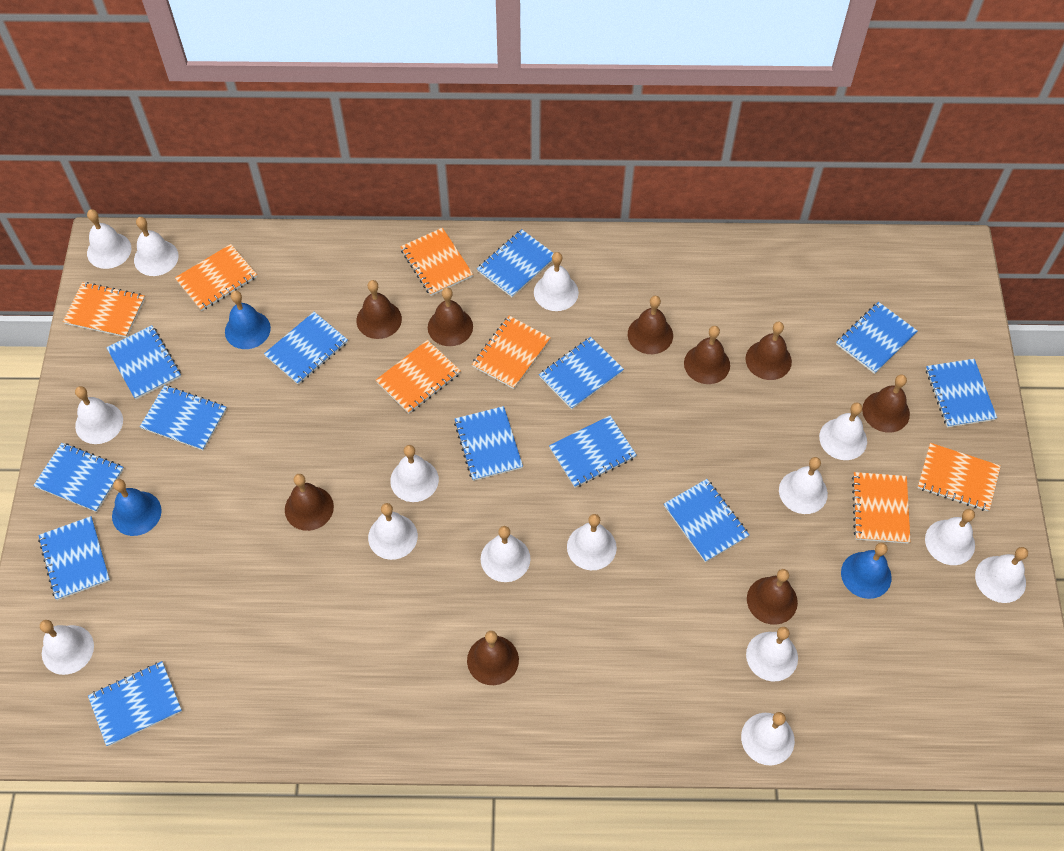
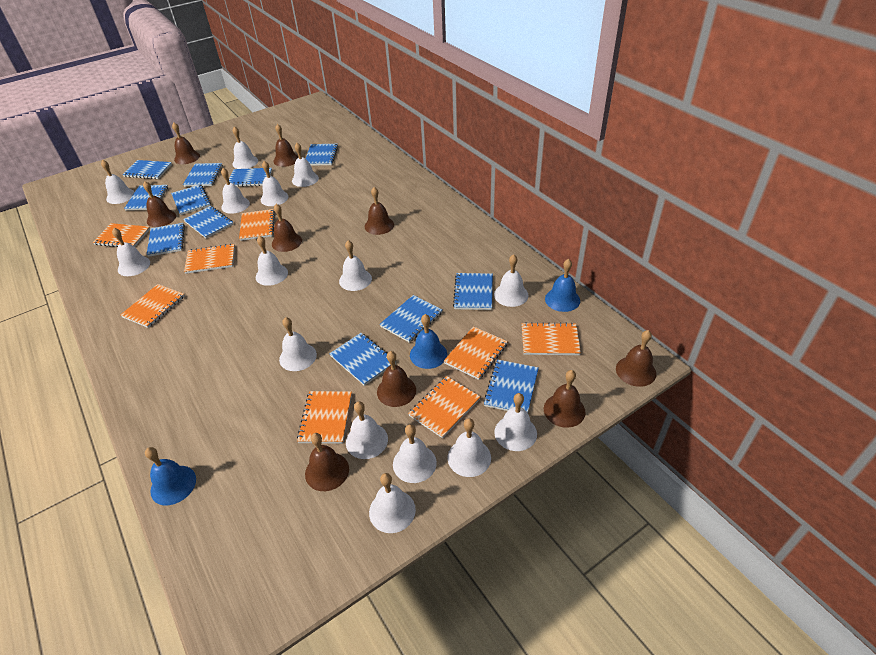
blue notebook: 13 -> 12
orange notebook: 7 -> 8

